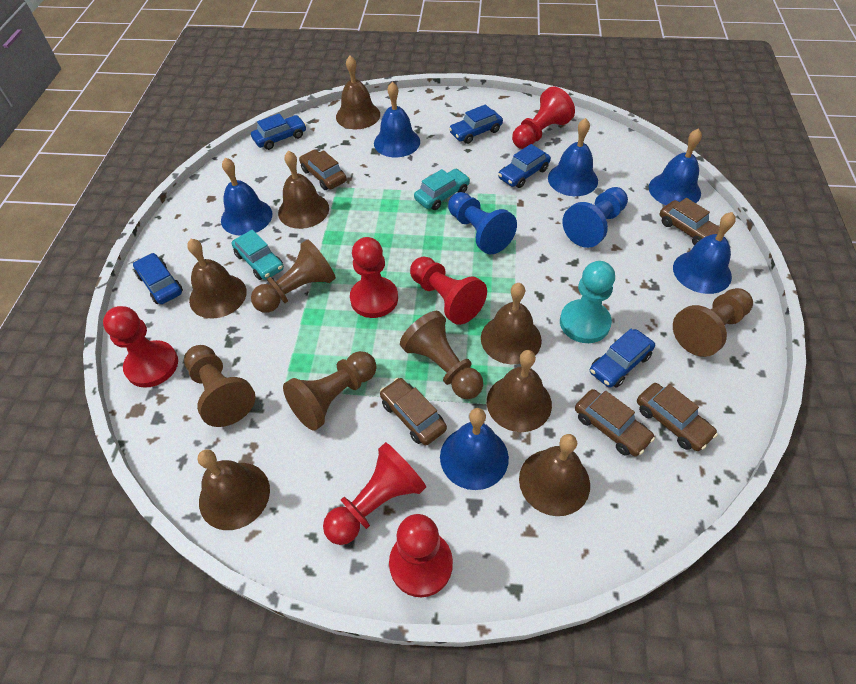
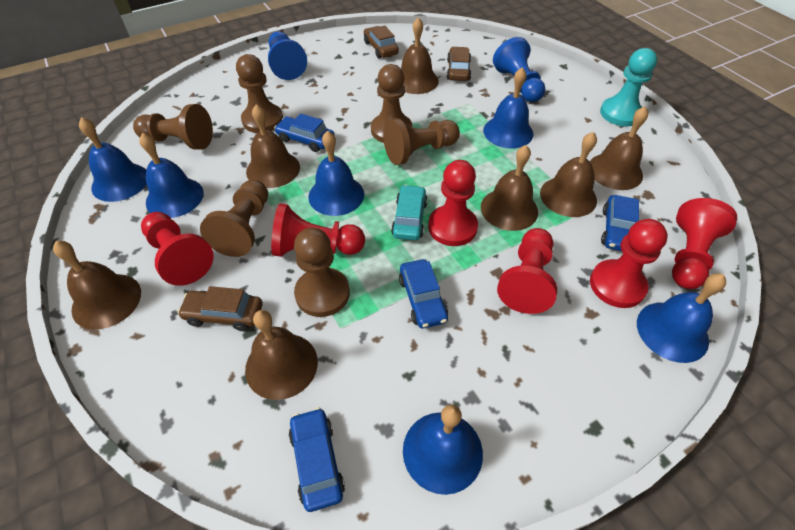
blue car: 5 -> 4
brown car: 5 -> 3
brown pawn: 5 -> 6
turquoise car: 2 -> 1

